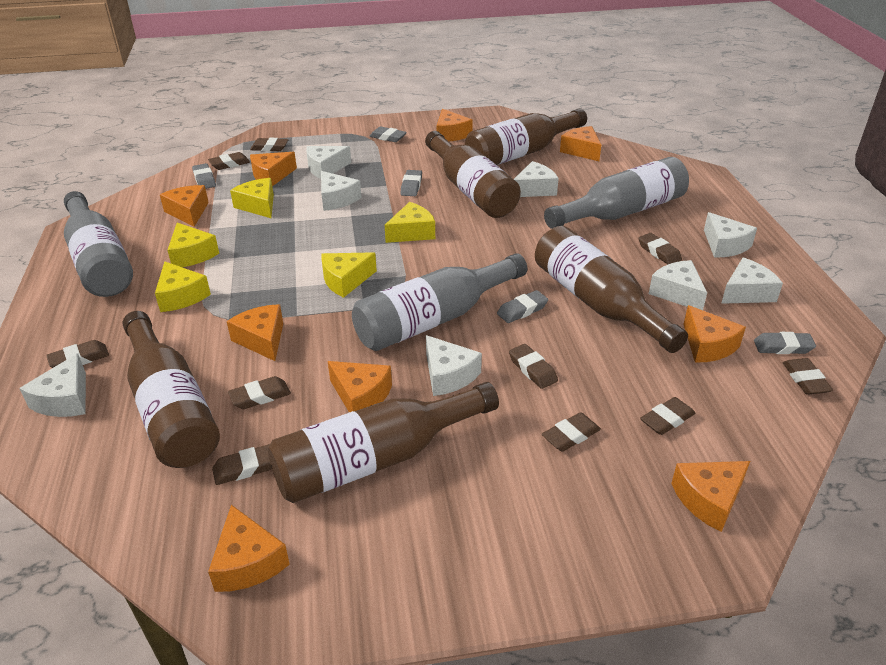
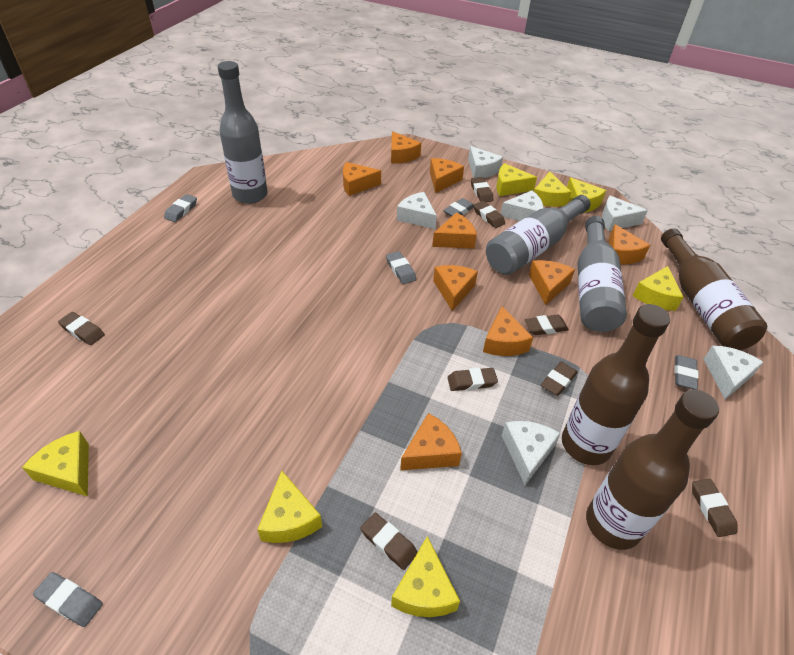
brown bottle: 5 -> 3
brown eraser: 10 -> 8
white cheese: 8 -> 6
yellow cheese: 5 -> 7

